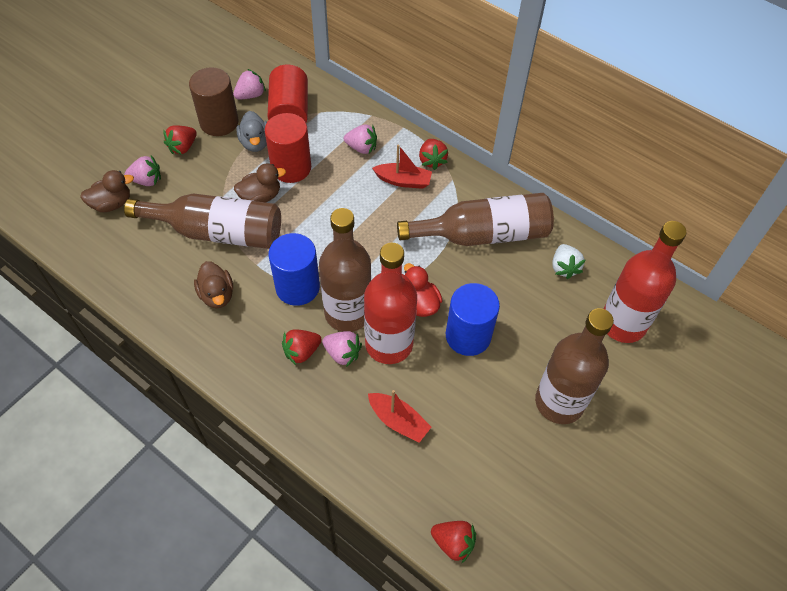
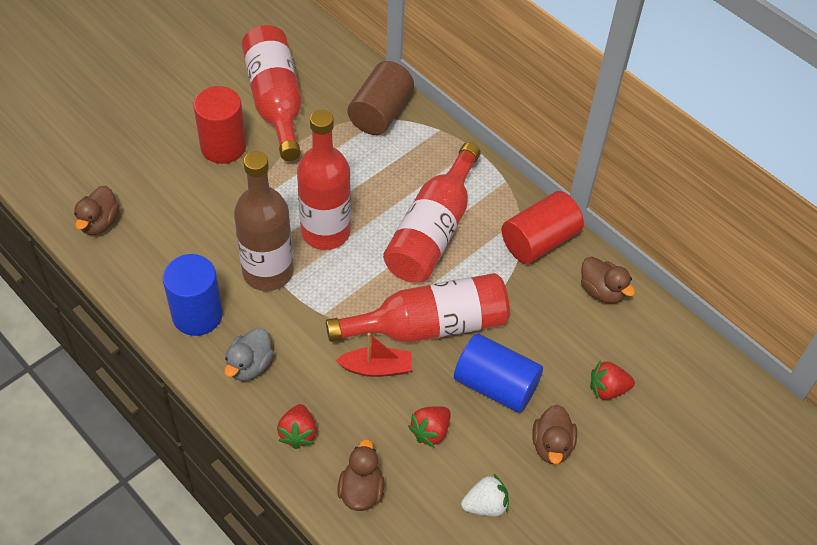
brown bottle: 4 -> 1
brown duck: 3 -> 4
pink strawberry: 4 -> 0
red boat: 2 -> 1
red bottle: 2 -> 4
red duck: 1 -> 0
red strawberry: 4 -> 3

